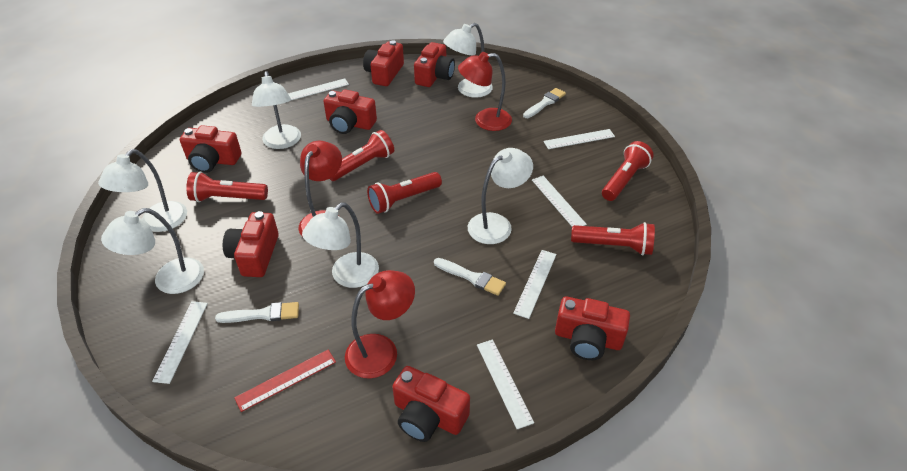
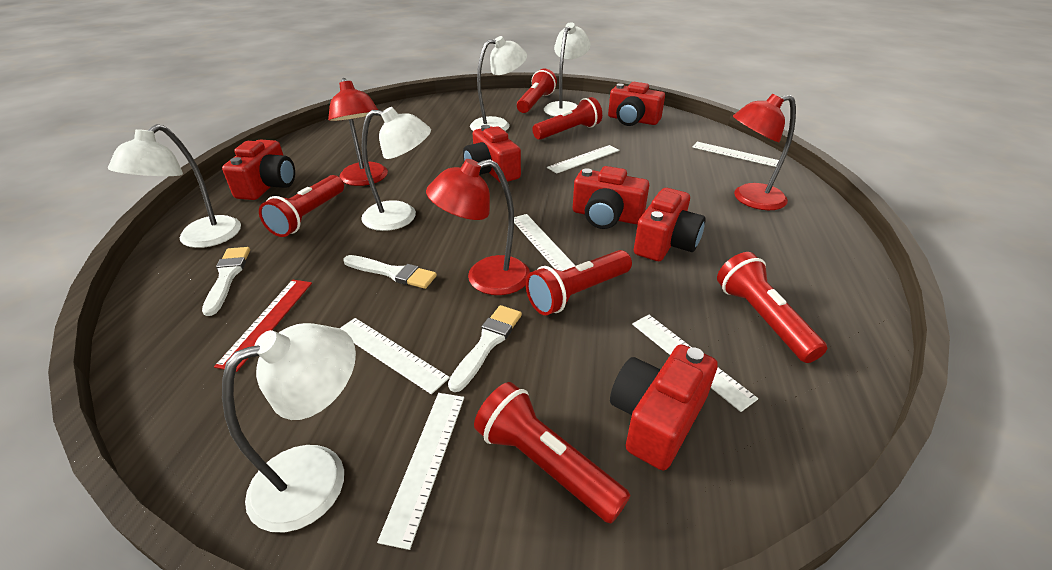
red camera: 7 -> 6
red flashlight: 5 -> 6
white lamp: 6 -> 5

